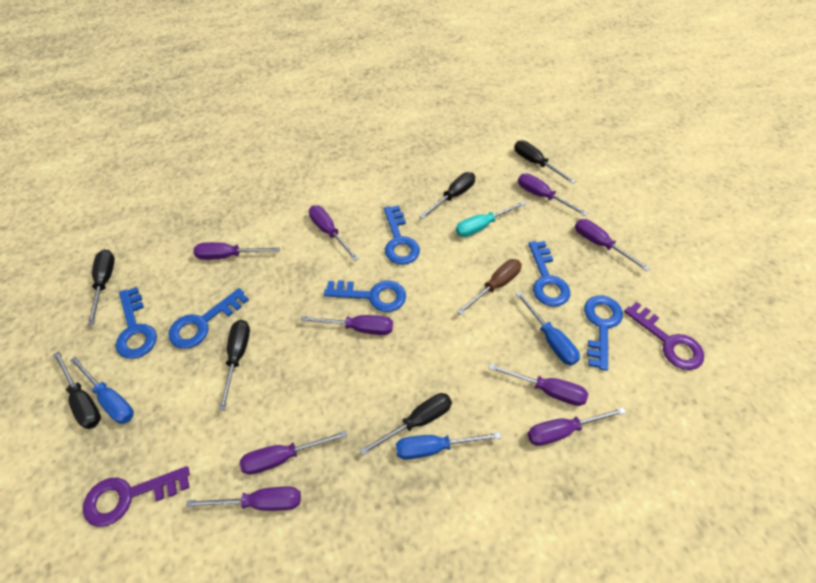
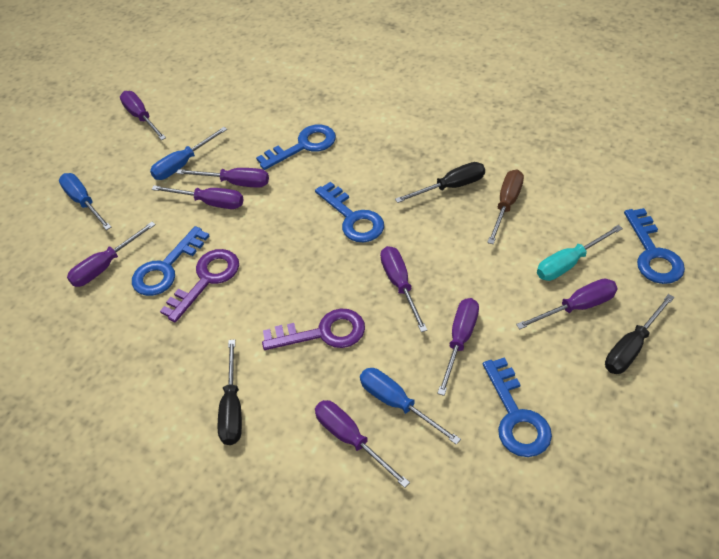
black screwdriver: 6 -> 3
blue key: 6 -> 5
purple screwdriver: 9 -> 8

